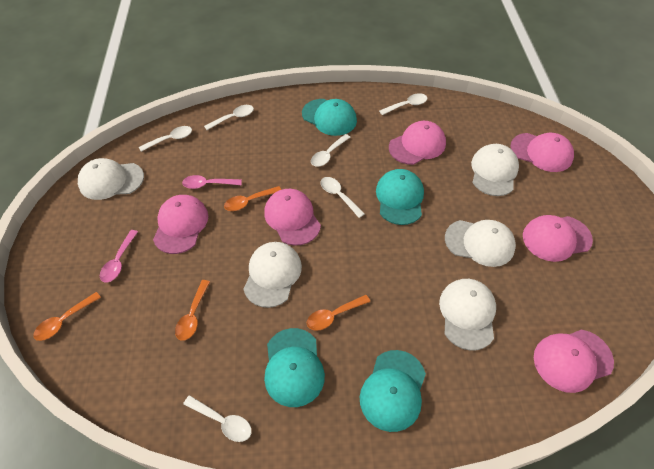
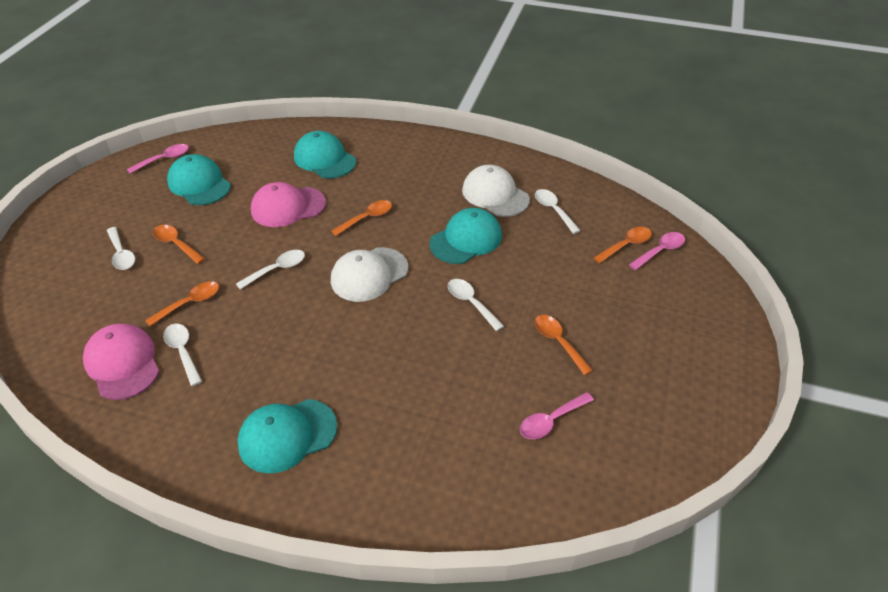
orange spoon: 4 -> 5
pink cap: 6 -> 2
pink spoon: 2 -> 3
white cap: 5 -> 2
white spoon: 6 -> 5

